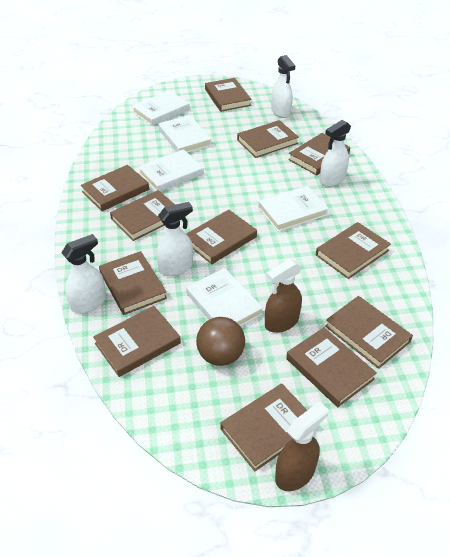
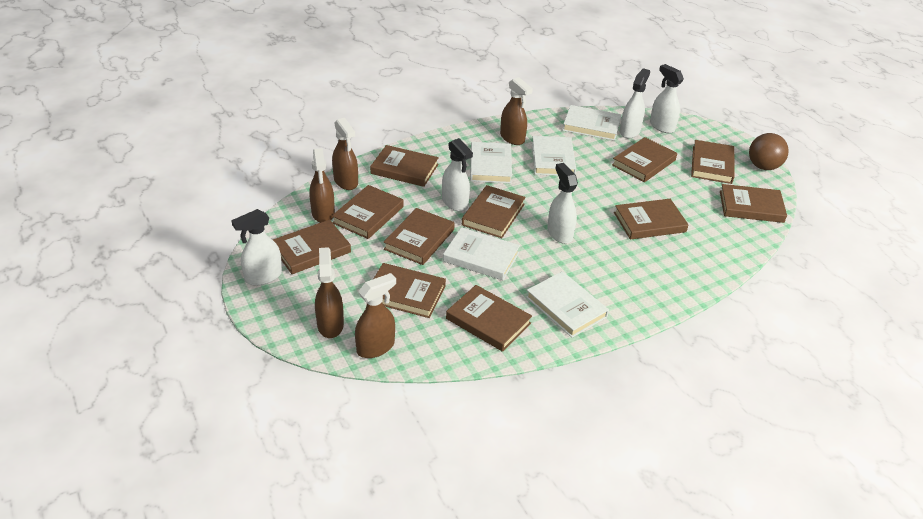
brown book: 12 -> 11
brown spray bottle: 2 -> 5
white spray bottle: 4 -> 5

